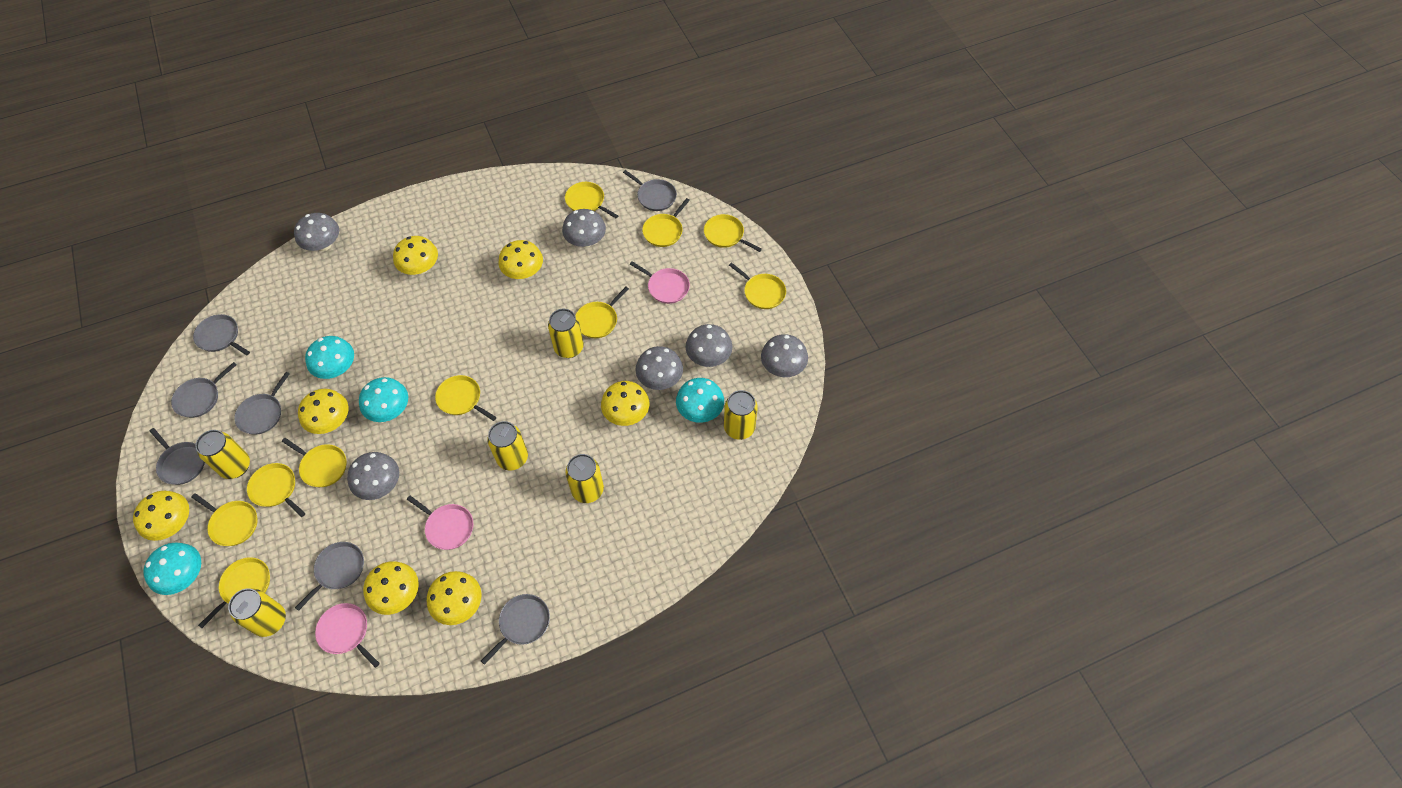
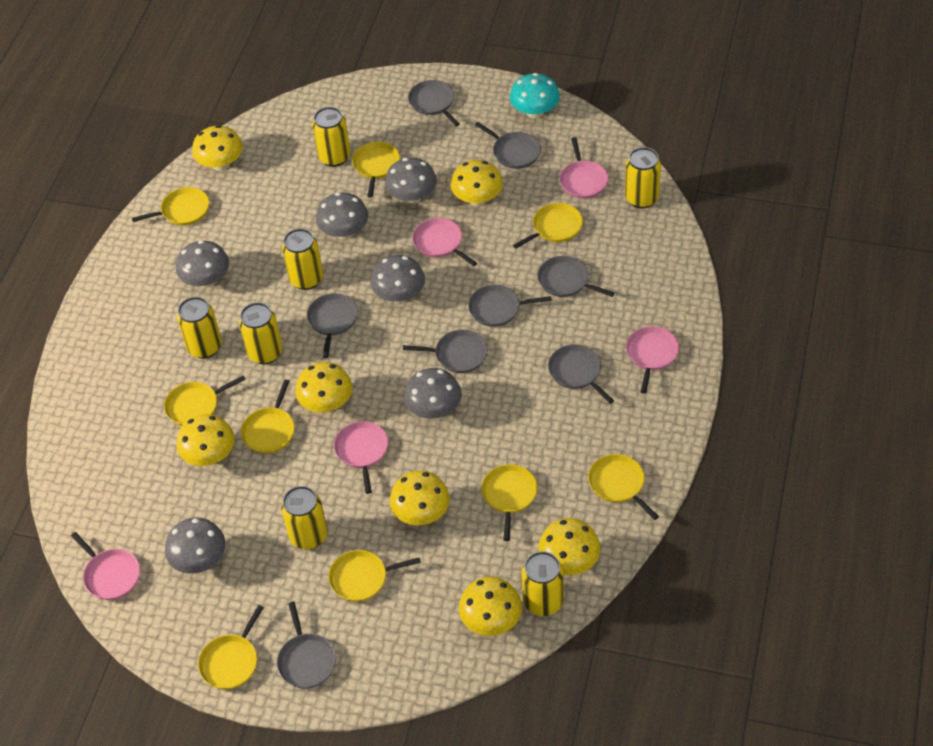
grey pan: 7 -> 8
pink pan: 3 -> 5
turquoise mushroom: 4 -> 1
yellow can: 6 -> 7
yellow pan: 10 -> 9

